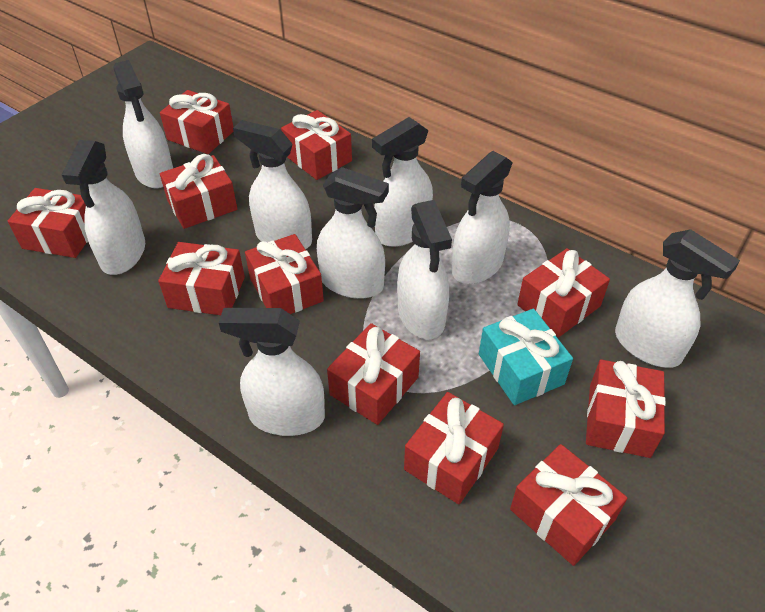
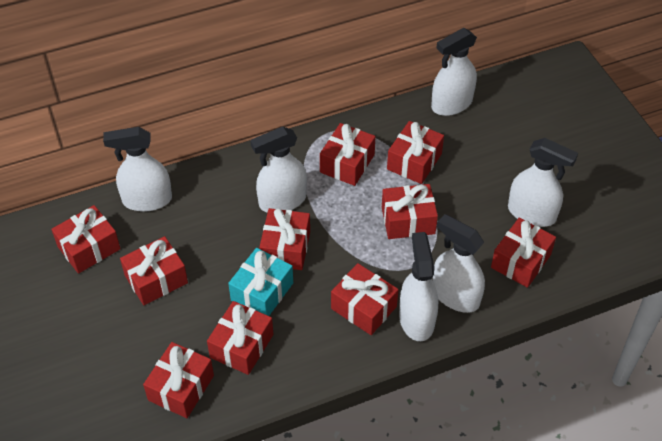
red gift: 11 -> 10
white spray bottle: 9 -> 6

